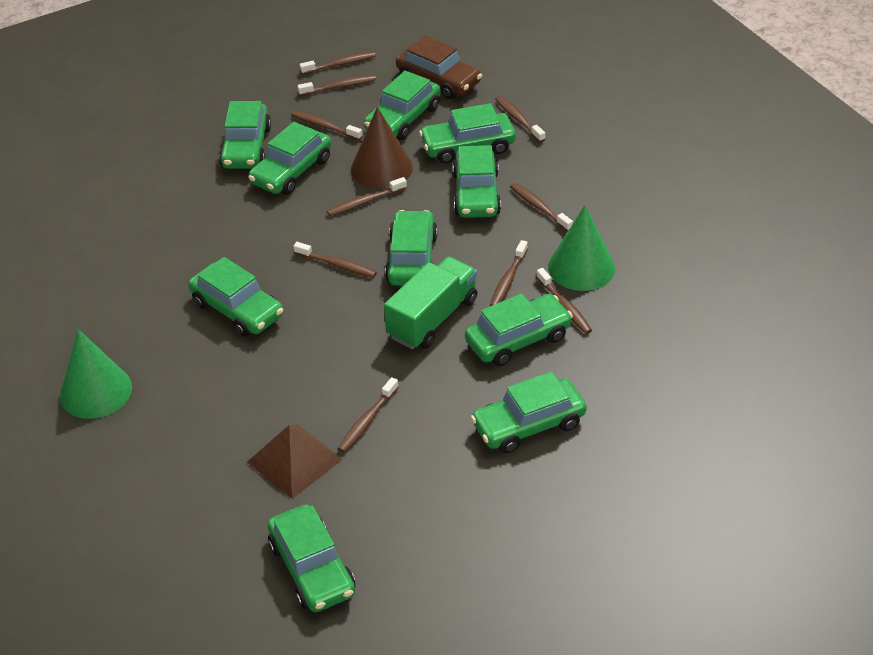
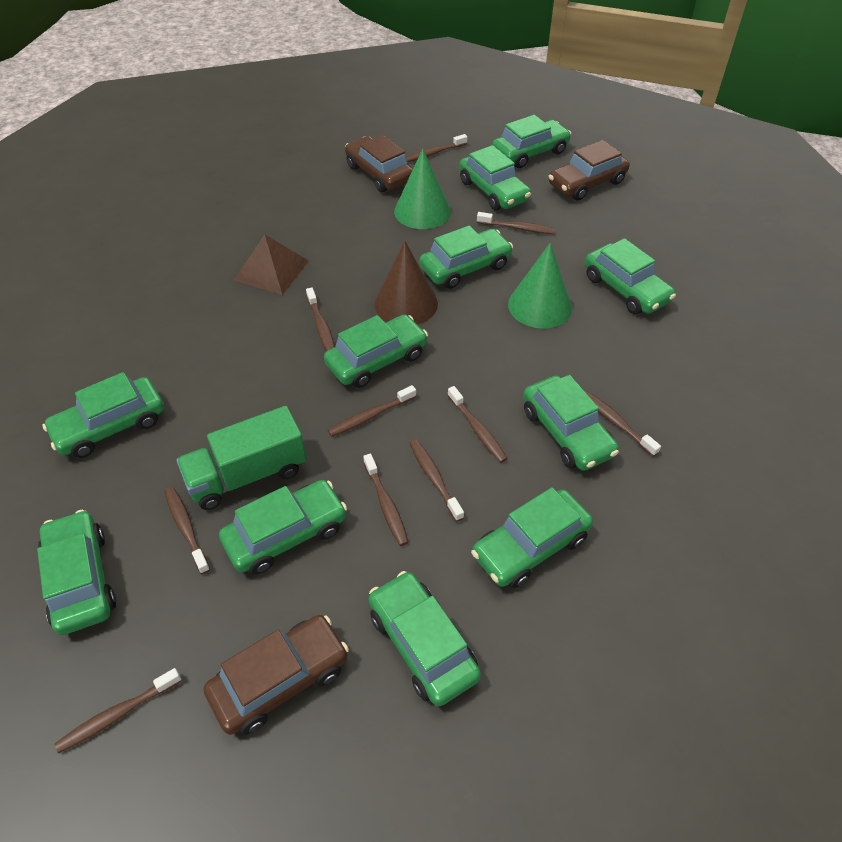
brown car: 1 -> 3
green car: 10 -> 11

